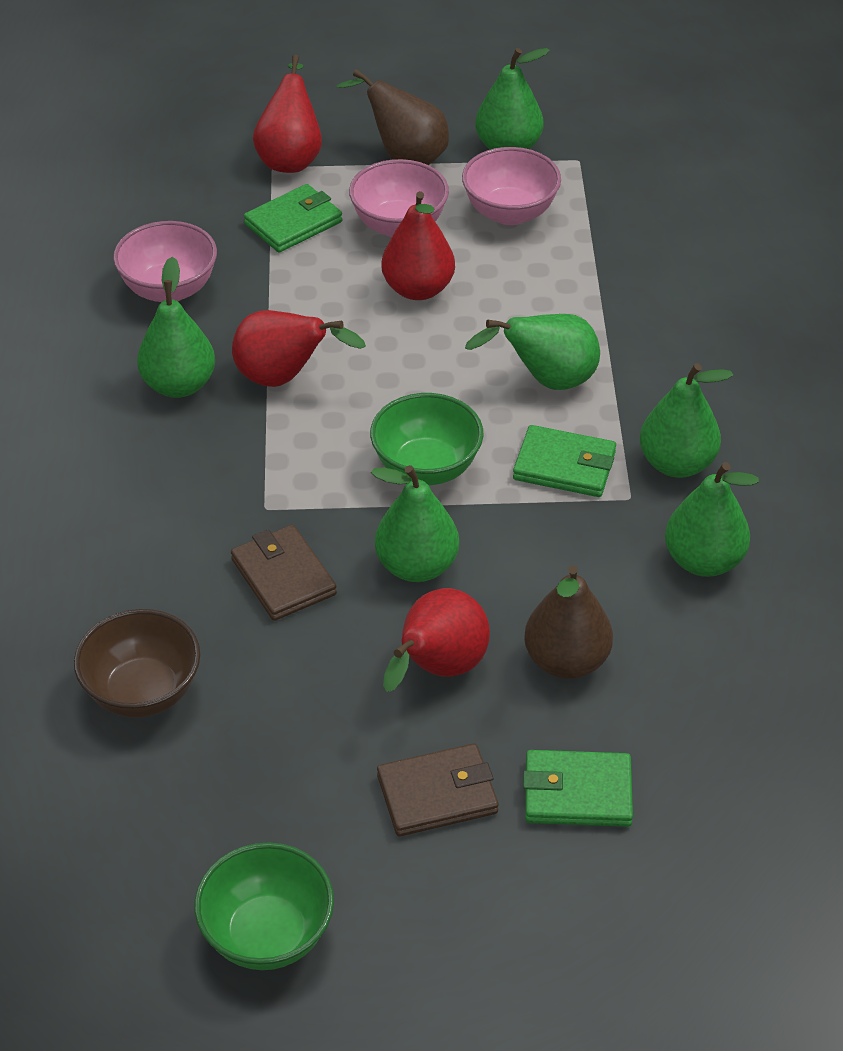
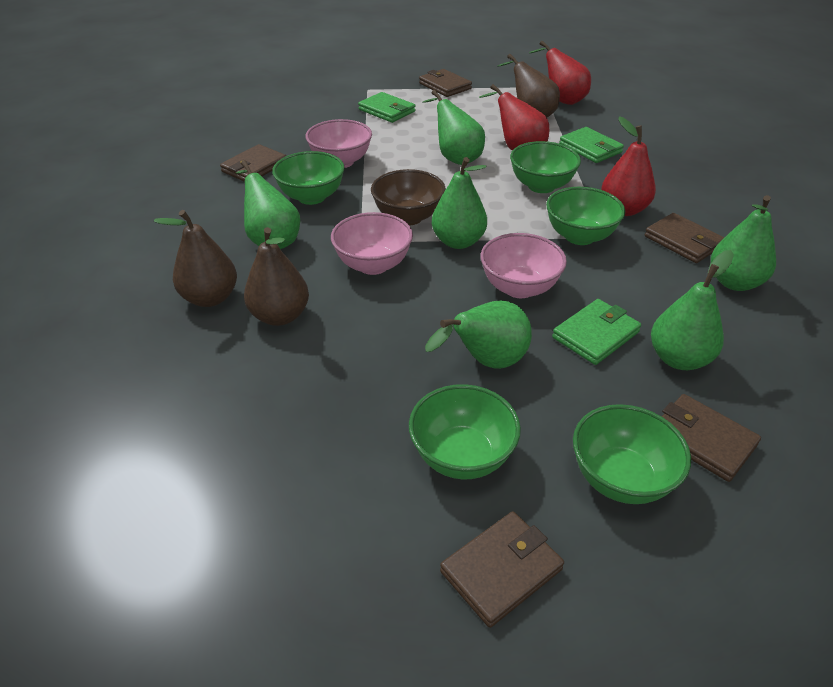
brown pear: 2 -> 3
brown wallet: 2 -> 5
green bowl: 2 -> 5
red pear: 4 -> 3

